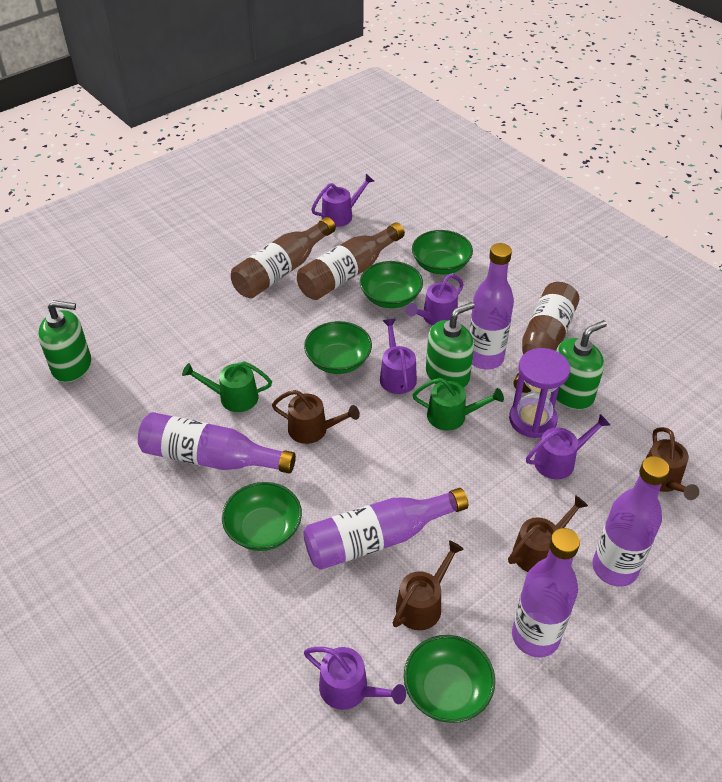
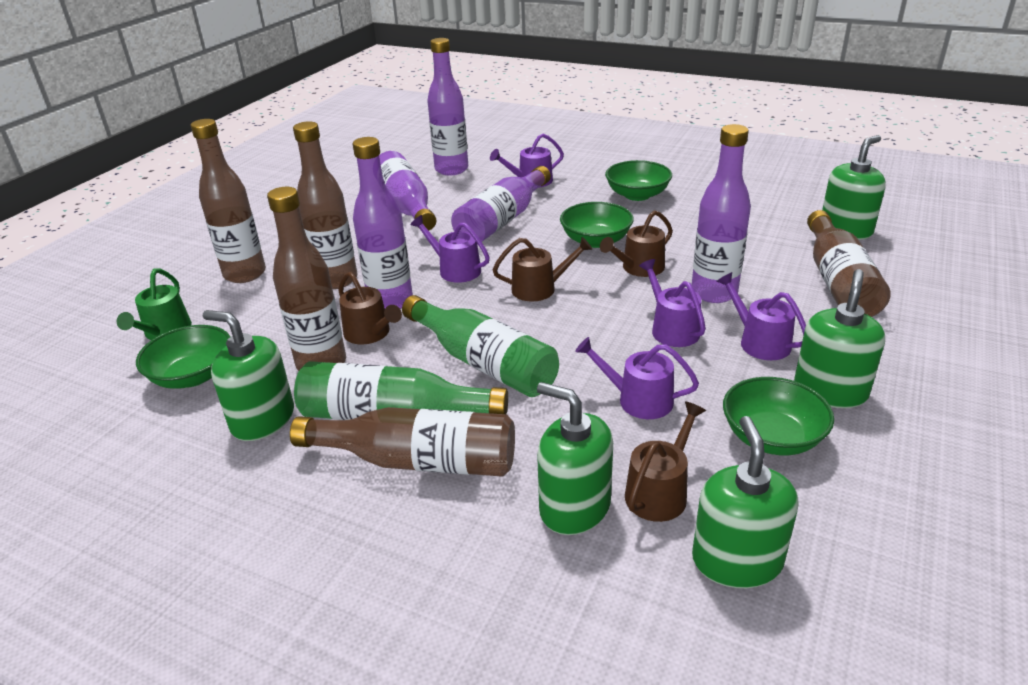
brown bottle: 3 -> 5
green bottle: 0 -> 2
green bowl: 5 -> 4
green soap dispenser: 3 -> 5
green watering can: 2 -> 1
purple hourglass: 1 -> 0

